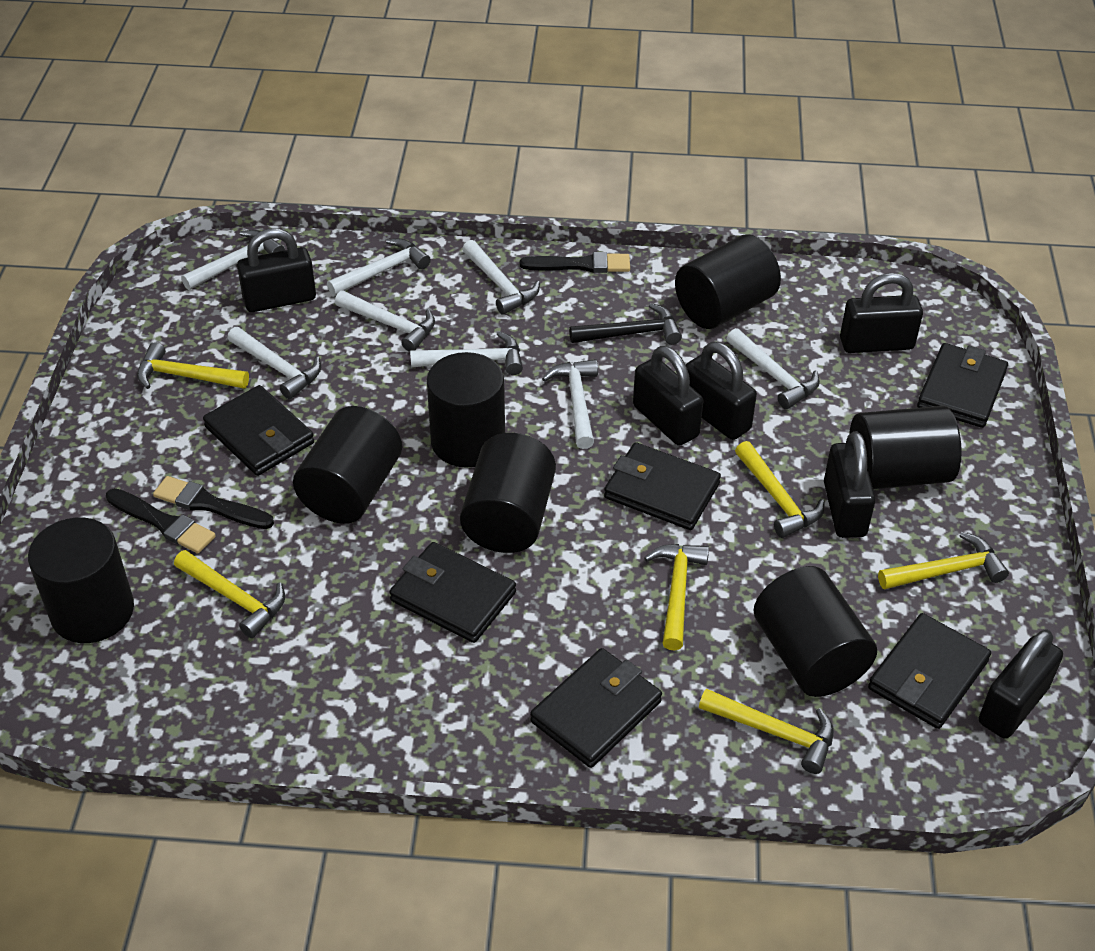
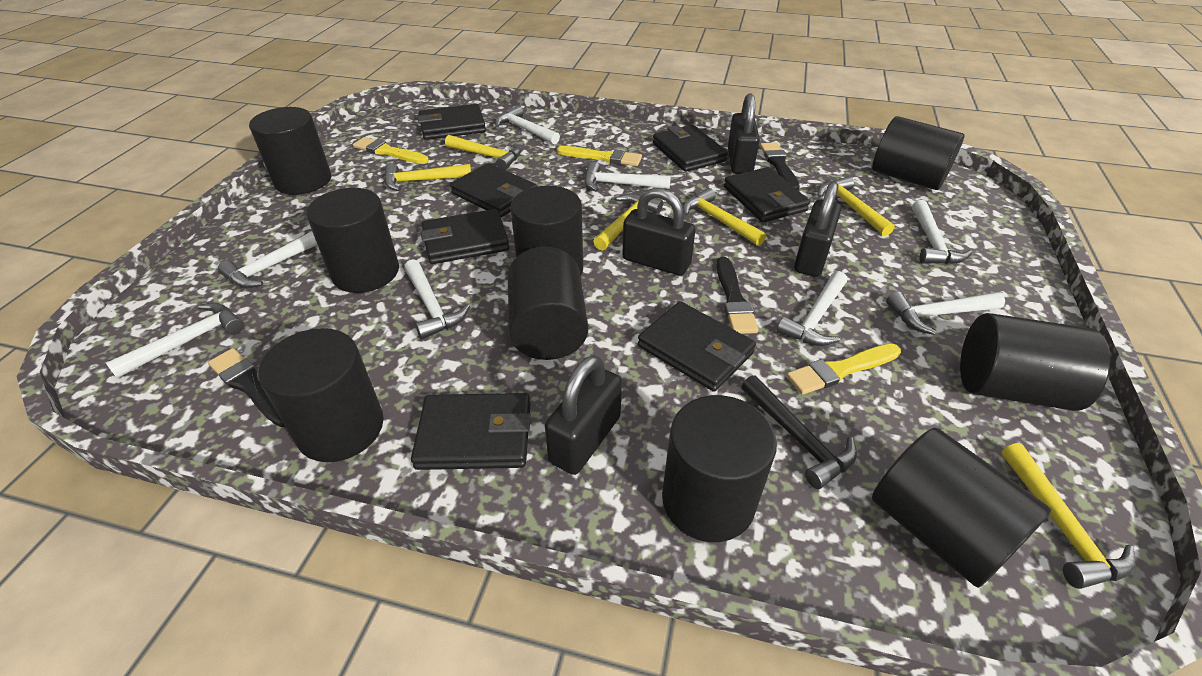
black cylinder: 7 -> 9
black padlock: 6 -> 4
black wallet: 6 -> 7
yellow brush: 0 -> 3

